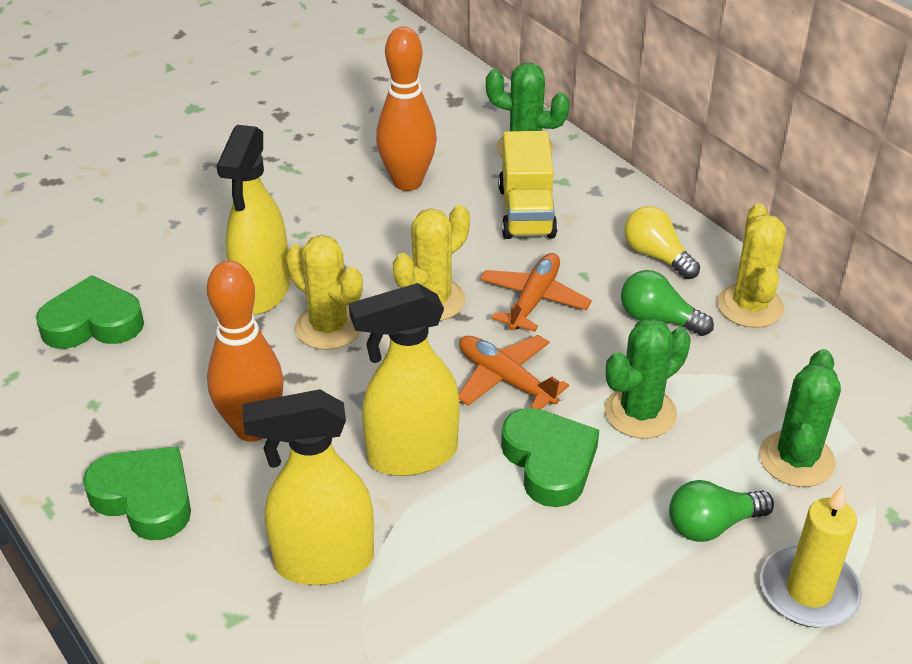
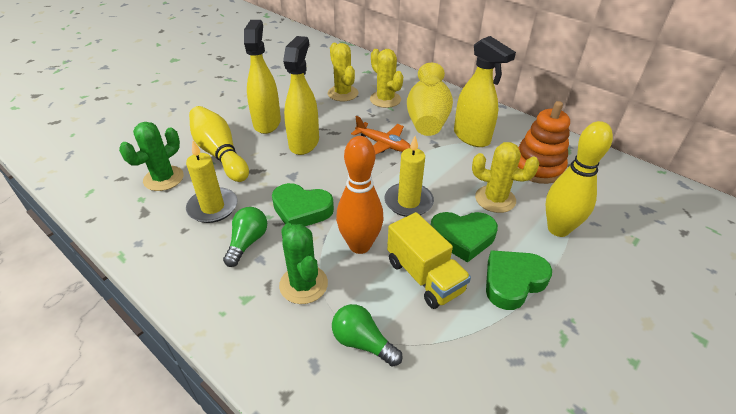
green cactus: 3 -> 2
orange bowling pin: 2 -> 1
orange plane: 2 -> 1
orange stacking toy: 0 -> 1
yellow bowling pin: 0 -> 2
yellow candle: 1 -> 2
yellow light bulb: 1 -> 0
yellow vase: 0 -> 1

